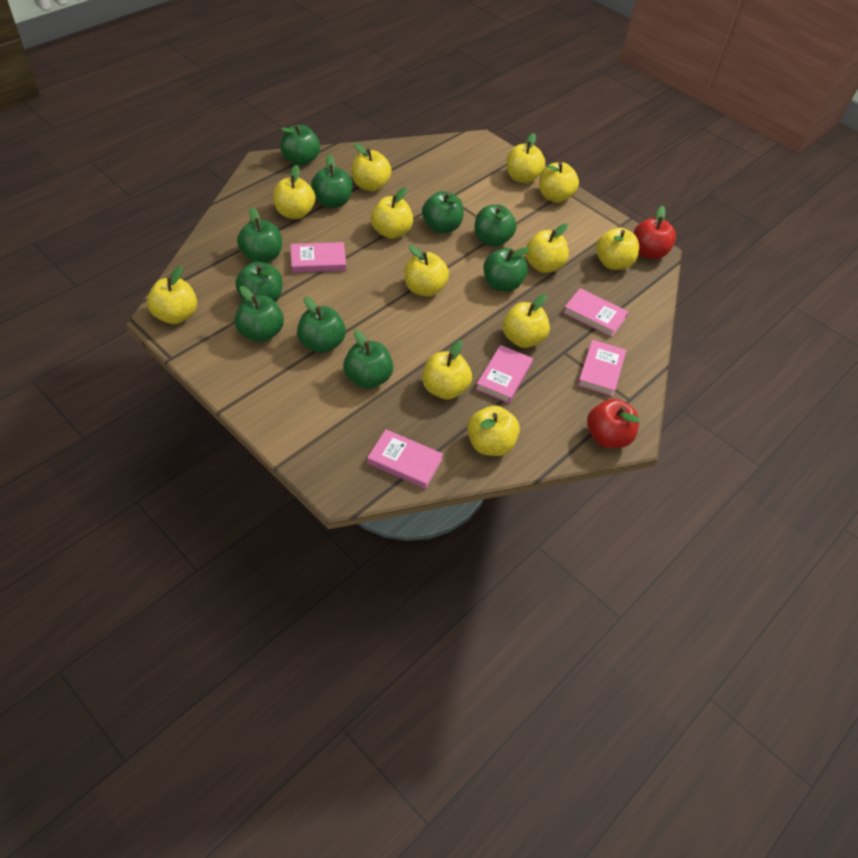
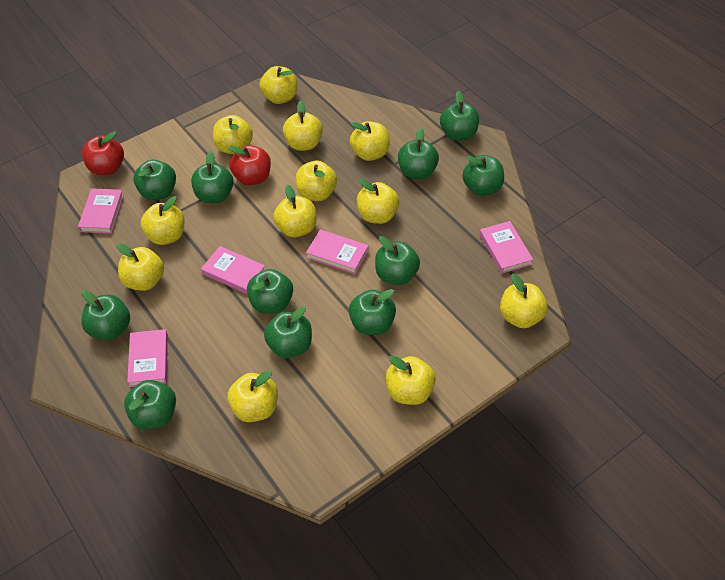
green apple: 10 -> 11

